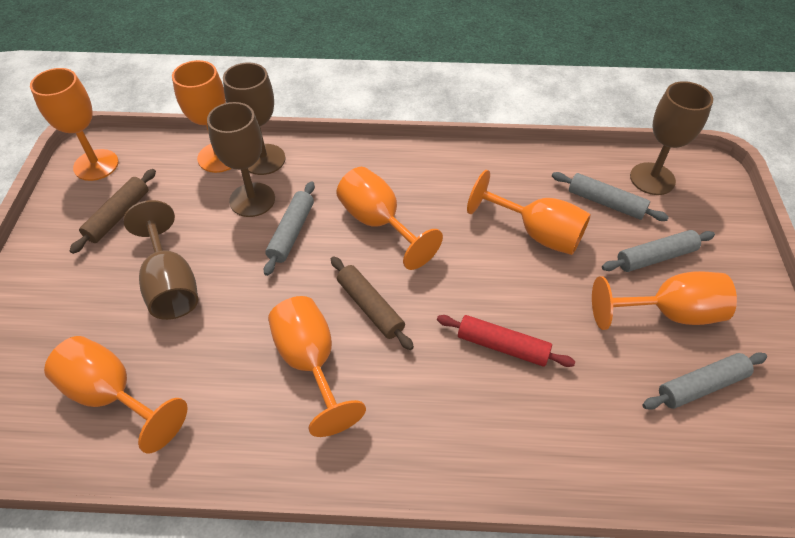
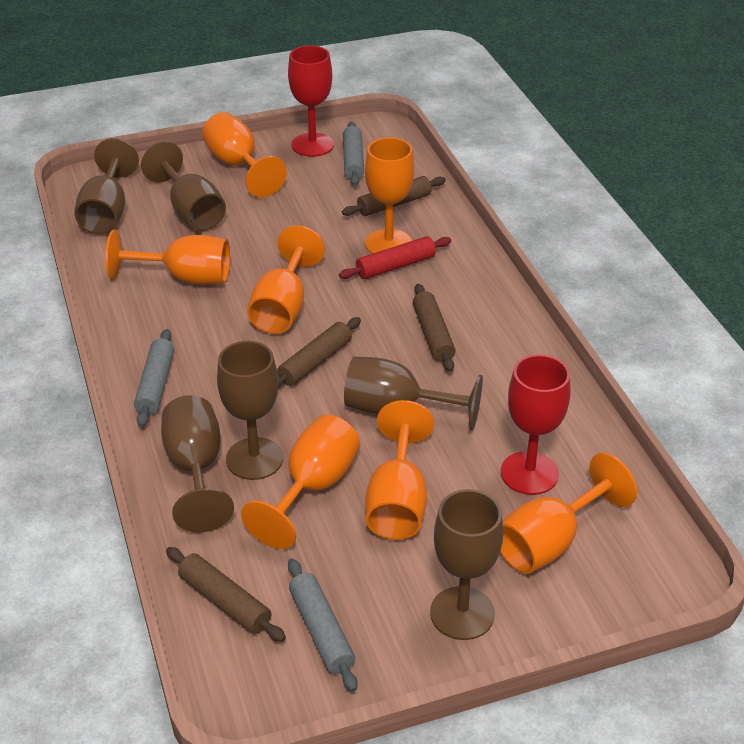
brown goblet: 4 -> 6
brown rolling pin: 2 -> 4
grey rolling pin: 4 -> 3
red goblet: 0 -> 2

